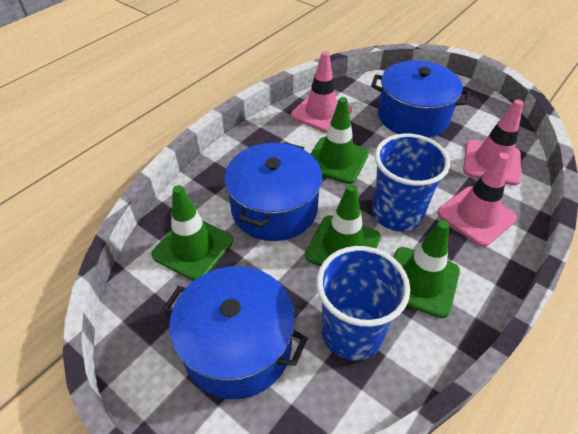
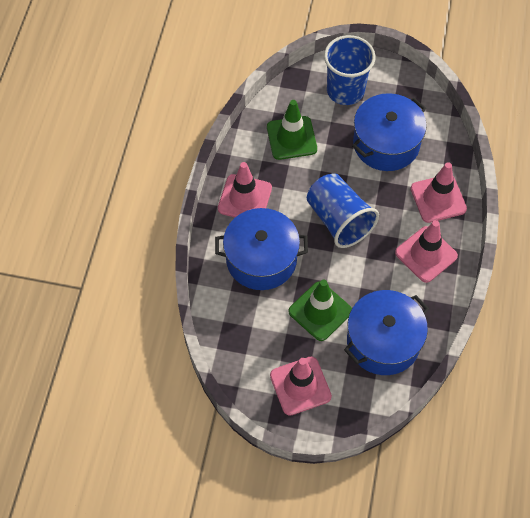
green traffic cone: 4 -> 2
pink traffic cone: 3 -> 4

